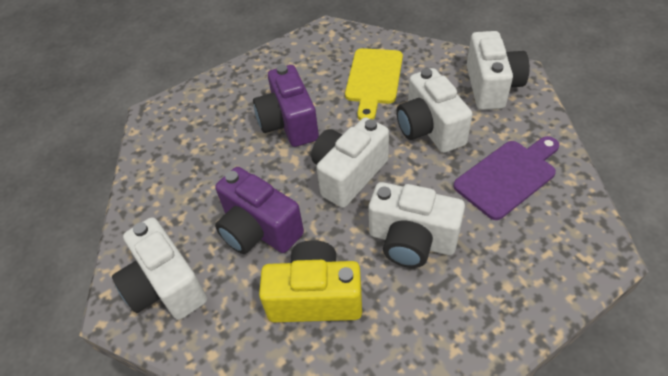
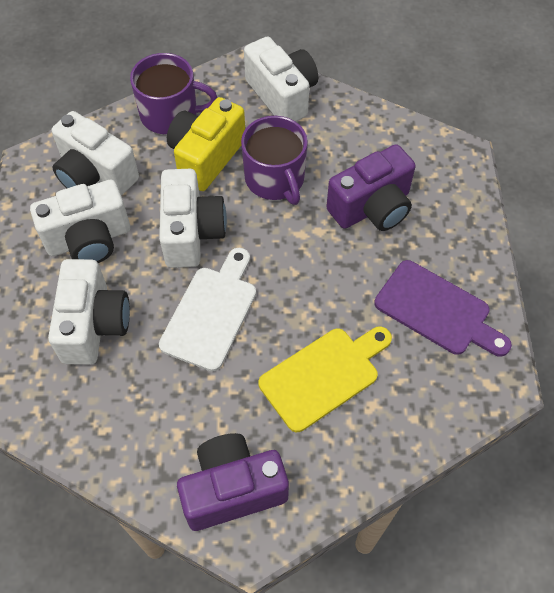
purple mug: 0 -> 2
white cutting board: 0 -> 1

